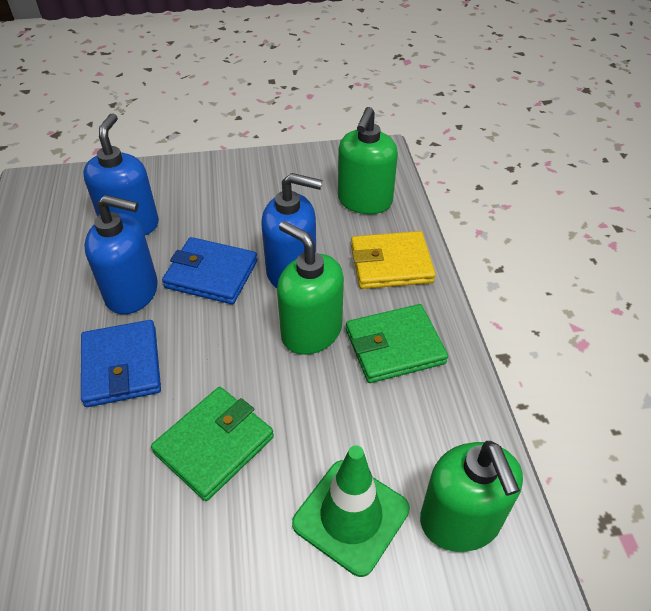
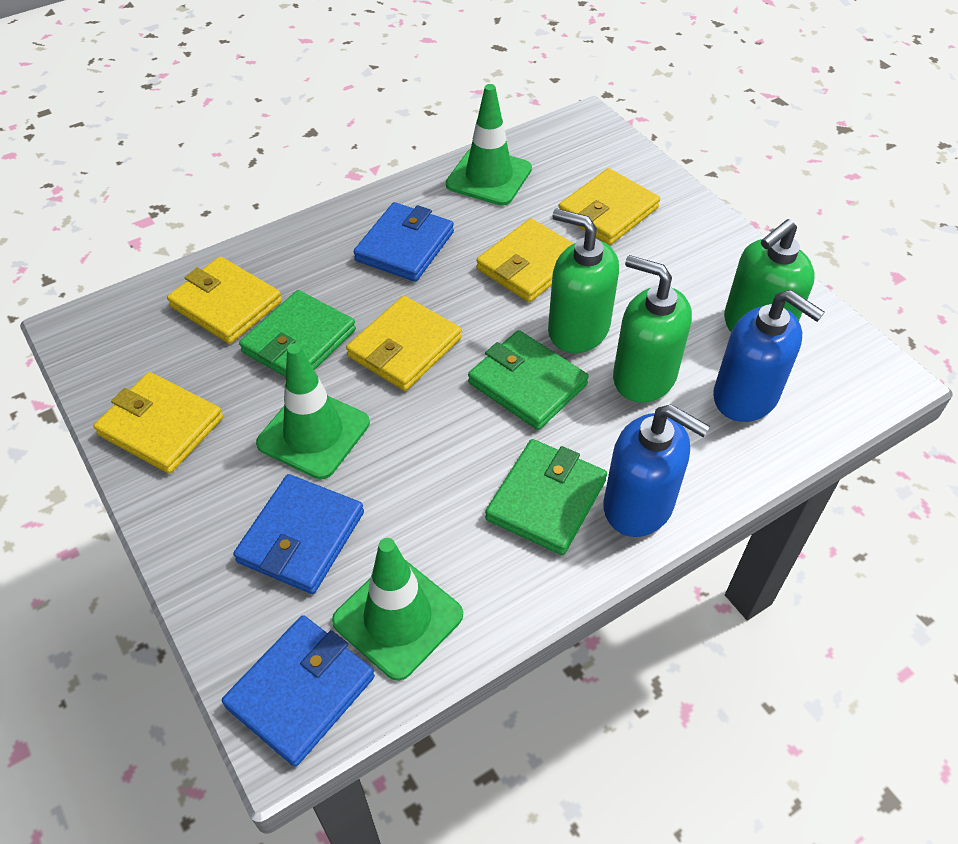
blue soap dispenser: 3 -> 2
blue wallet: 2 -> 3
green traffic cone: 1 -> 3
green wallet: 2 -> 3
yellow wallet: 1 -> 5

